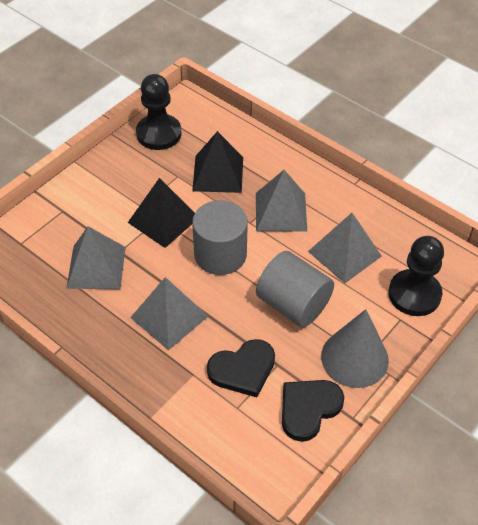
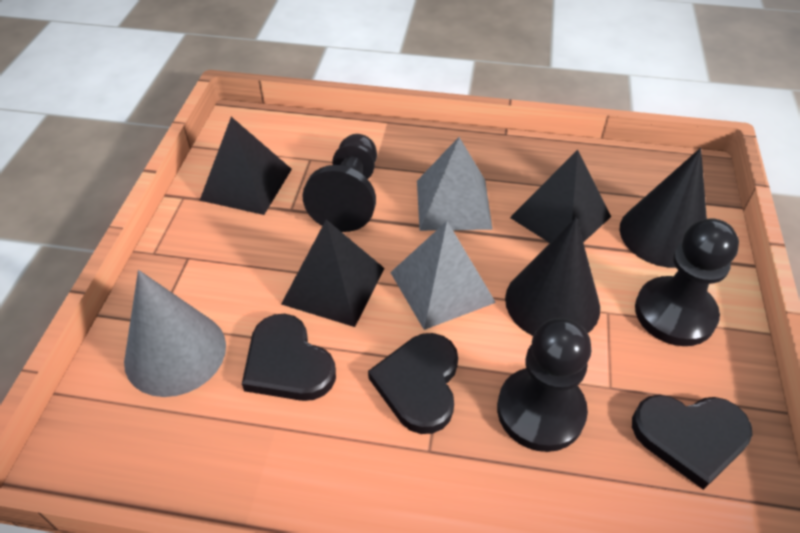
black cone: 0 -> 2
black heart: 2 -> 3
black pawn: 2 -> 3
black pyramid: 2 -> 3
grey cylinder: 2 -> 0
grey pyramid: 4 -> 2

